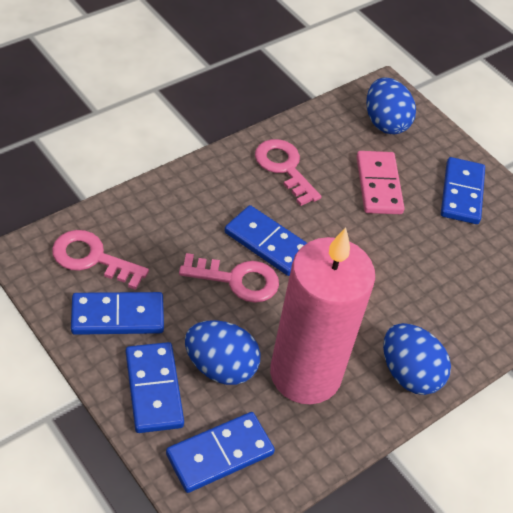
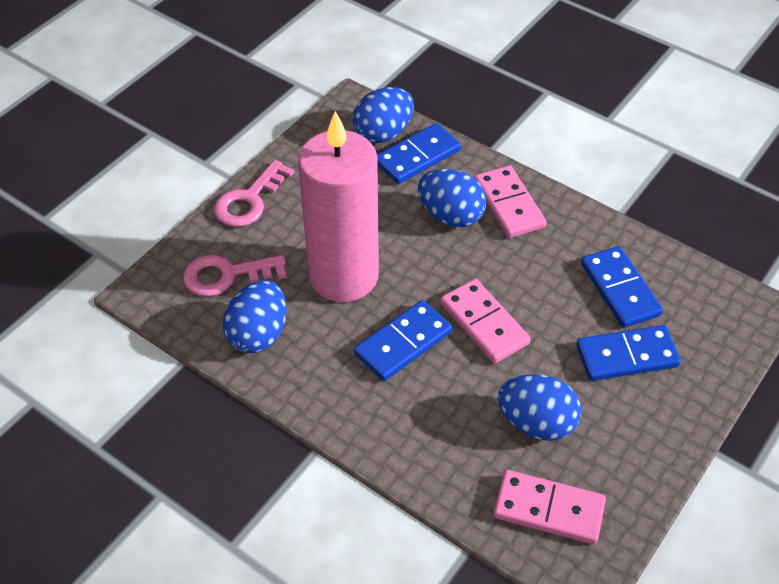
blue domino: 5 -> 4
blue egg: 3 -> 4
pink domino: 1 -> 3
pink key: 3 -> 2

